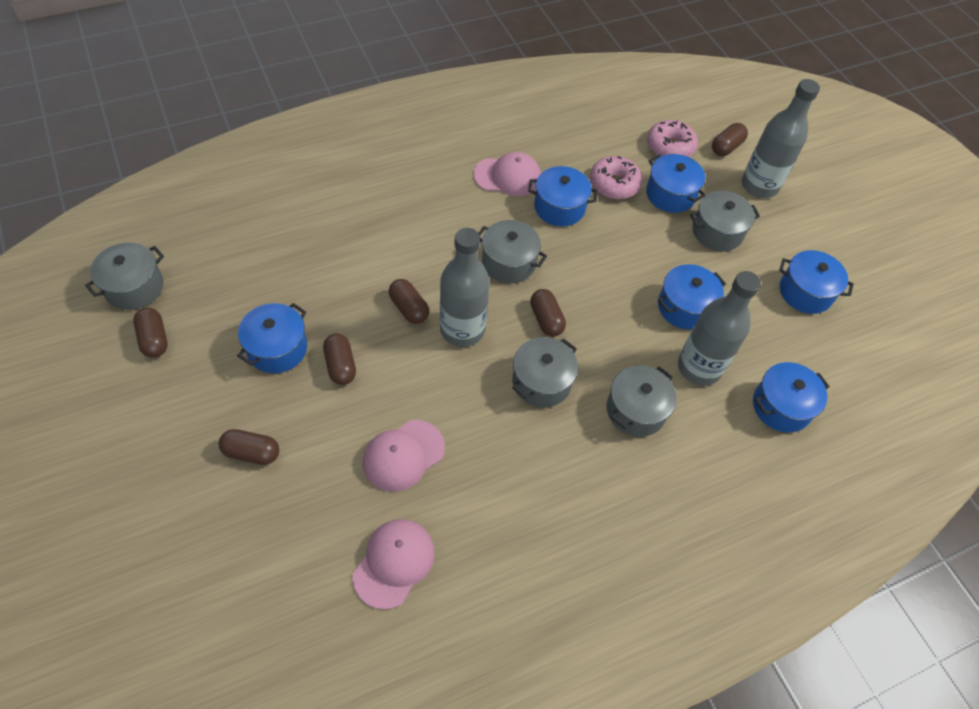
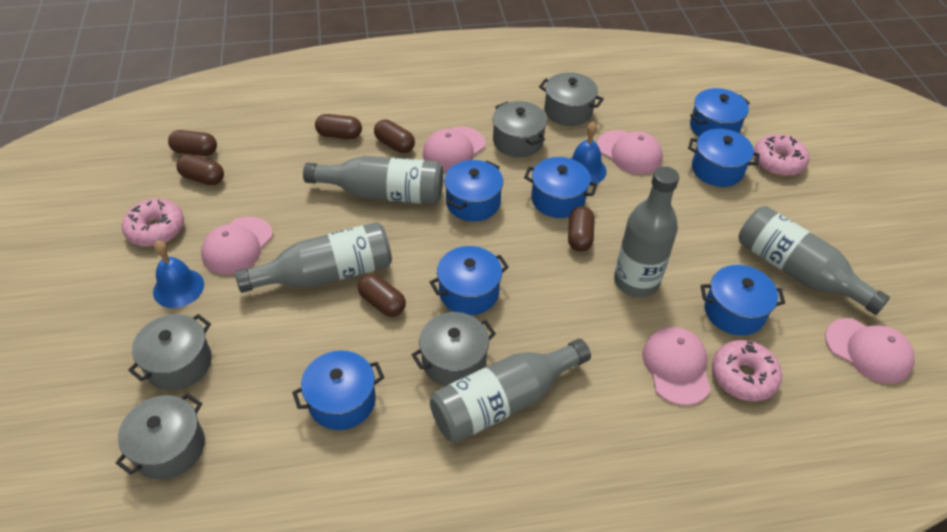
blue bell: 0 -> 2
blue pot: 6 -> 7
grey bottle: 3 -> 5
pink cap: 3 -> 5
pink donut: 2 -> 3

